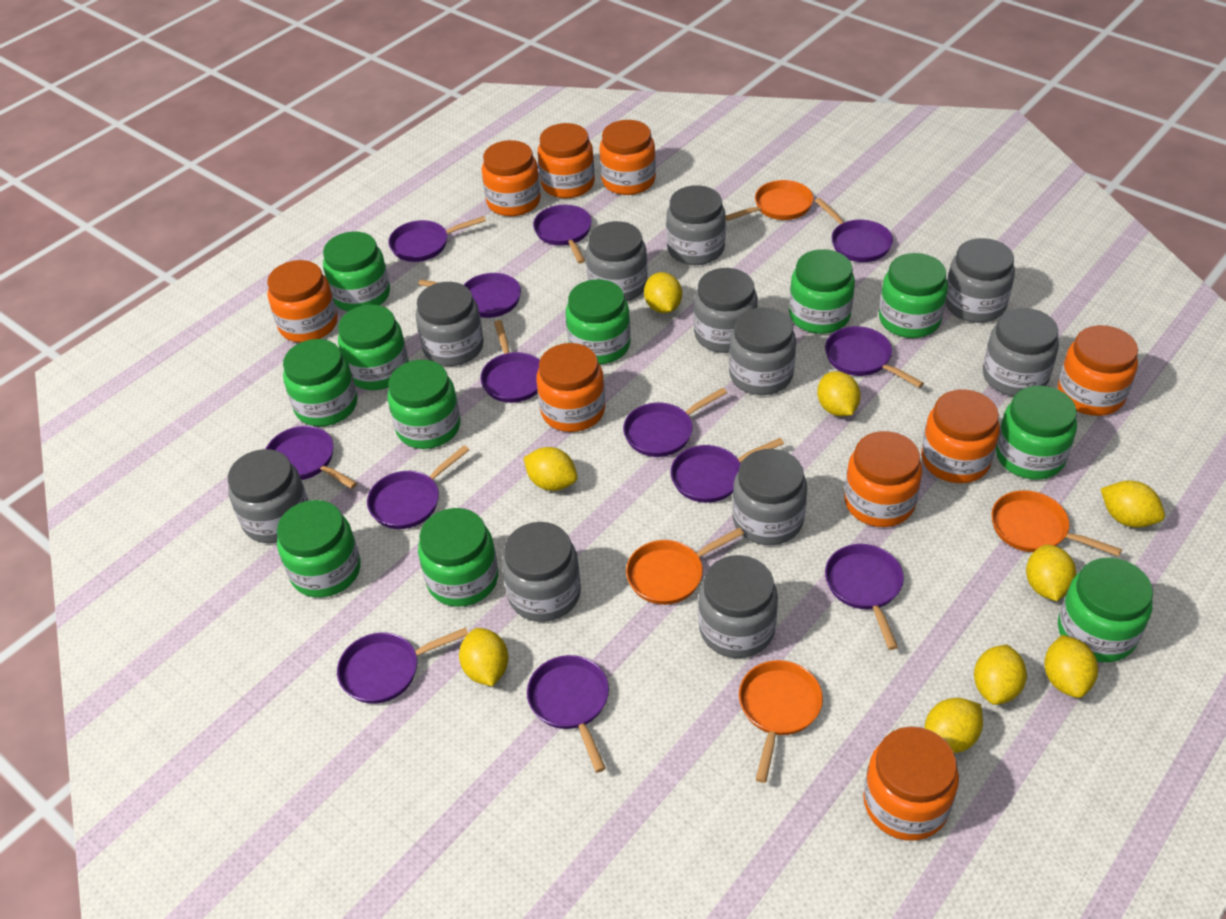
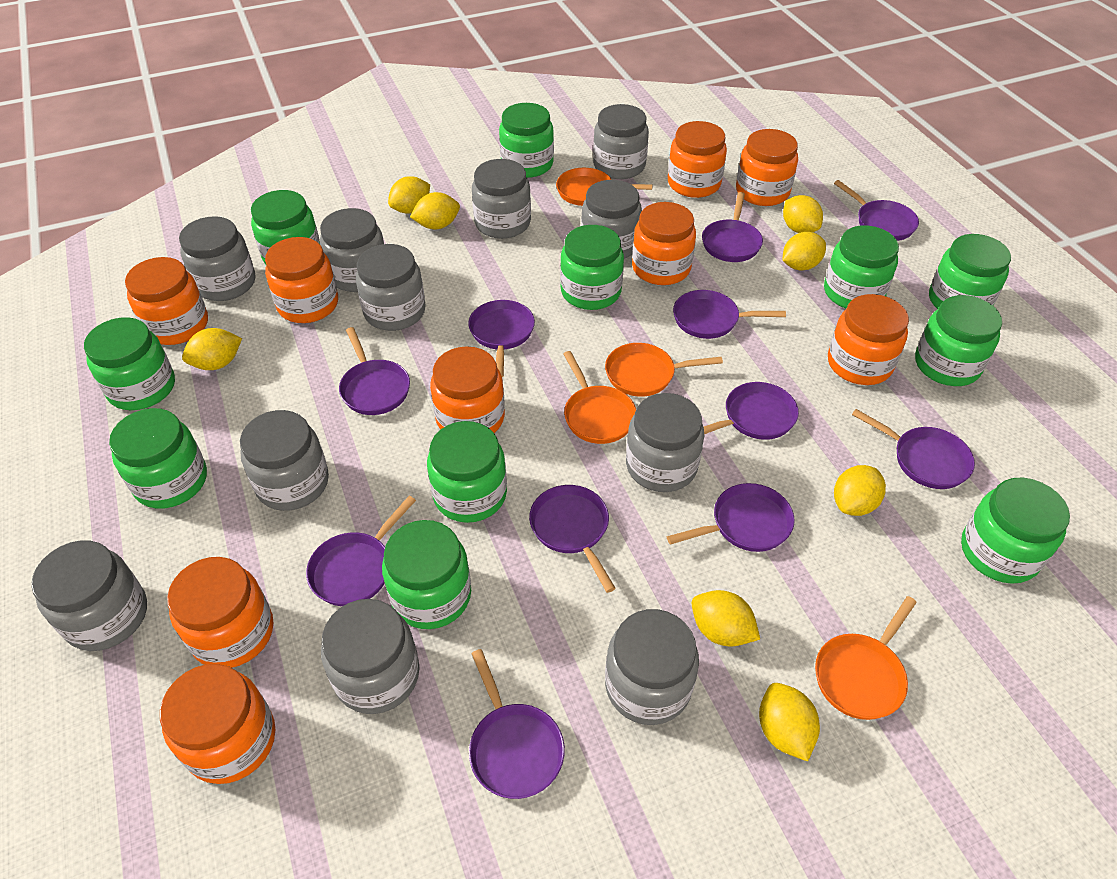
purple pan: 13 -> 11
yellow lemon: 9 -> 8

